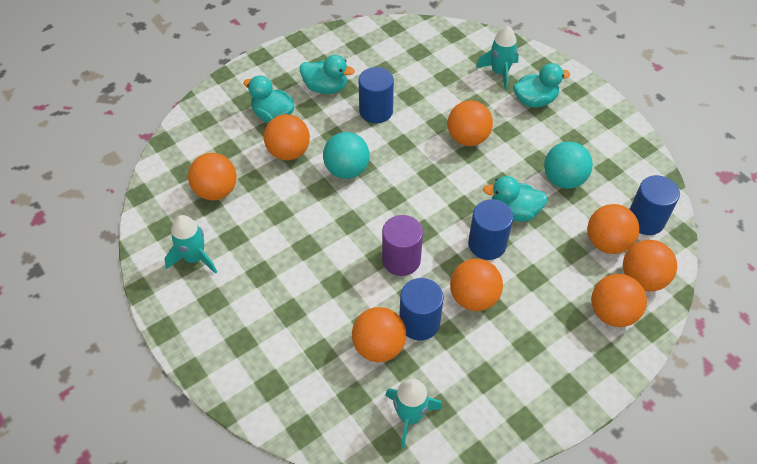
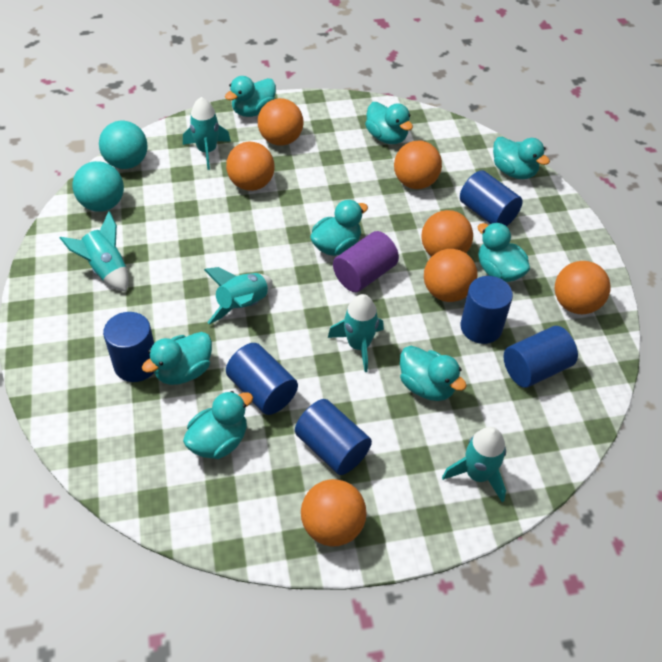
blue cylinder: 4 -> 6
orange ball: 8 -> 7
turquoise duck: 4 -> 8
turquoise rocket: 3 -> 5

